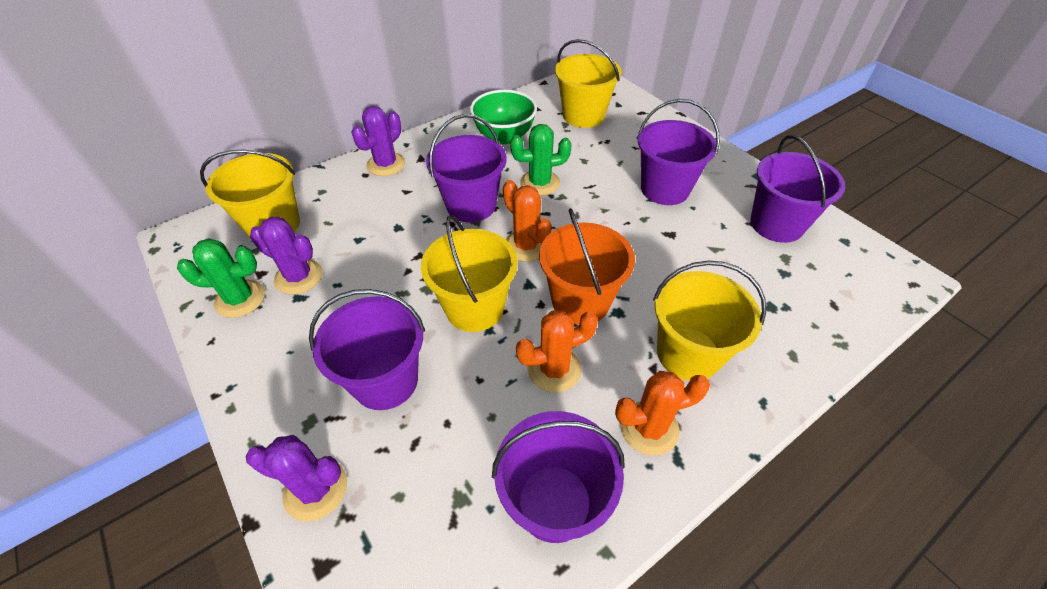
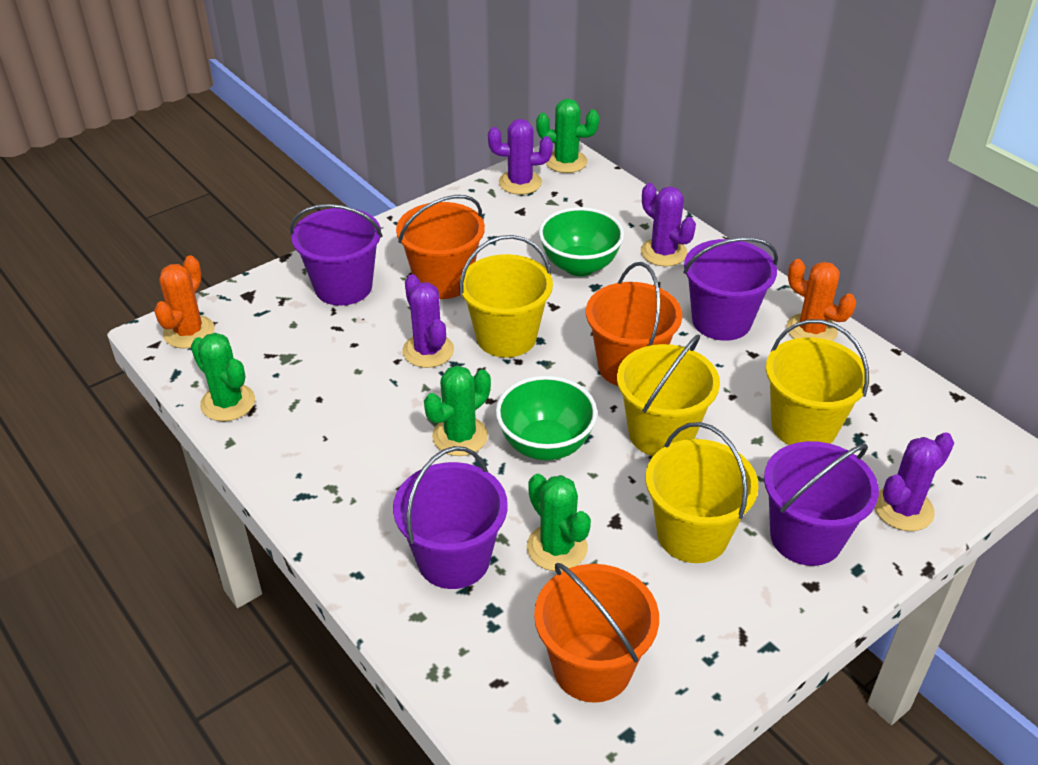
green bowl: 1 -> 2
green cactus: 2 -> 4
orange bucket: 1 -> 3
orange cactus: 3 -> 2
purple bucket: 5 -> 4
purple cactus: 3 -> 4

